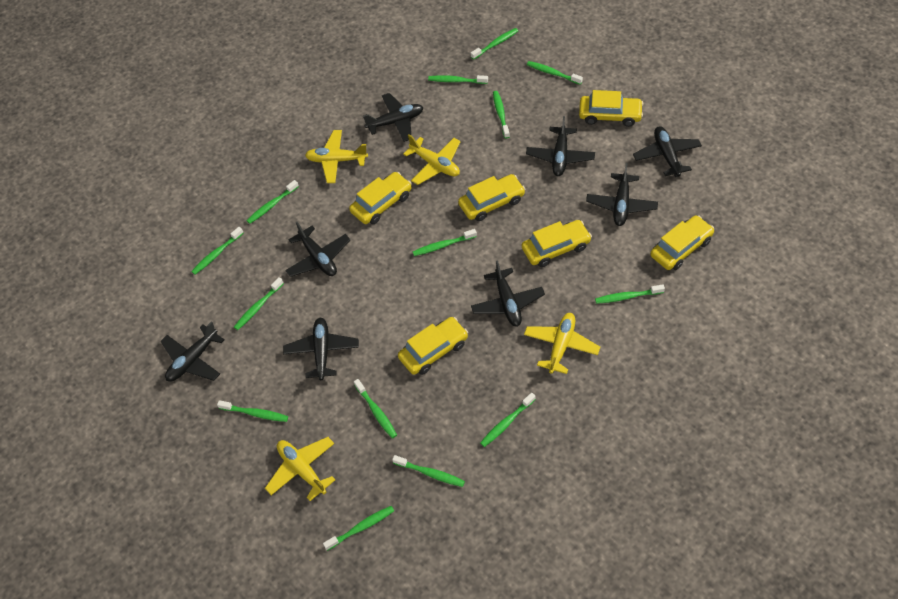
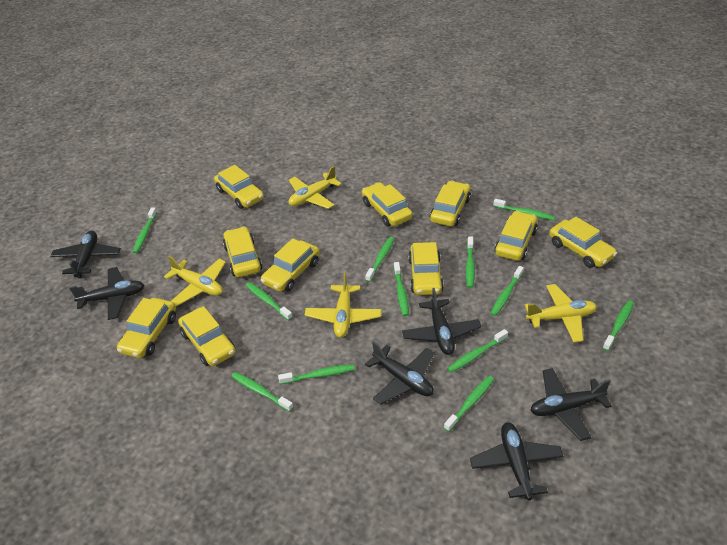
black plane: 8 -> 6
green toothbrush: 14 -> 12
yellow car: 6 -> 10

